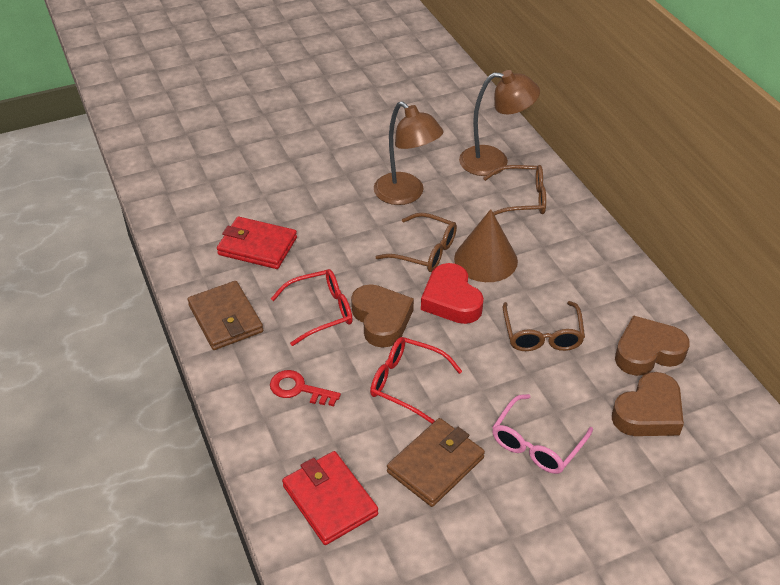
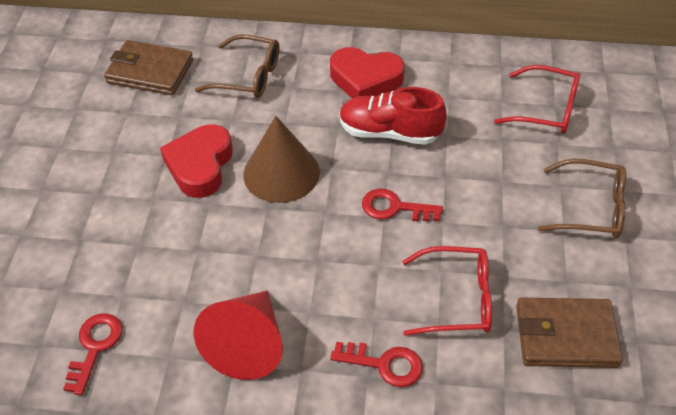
brown glasses: 3 -> 2
brown heart: 3 -> 0
brown lamp: 2 -> 0
pink glasses: 1 -> 0
red cone: 0 -> 1
red heart: 1 -> 2
red key: 1 -> 3
red shoe: 0 -> 1
red wallet: 2 -> 0

